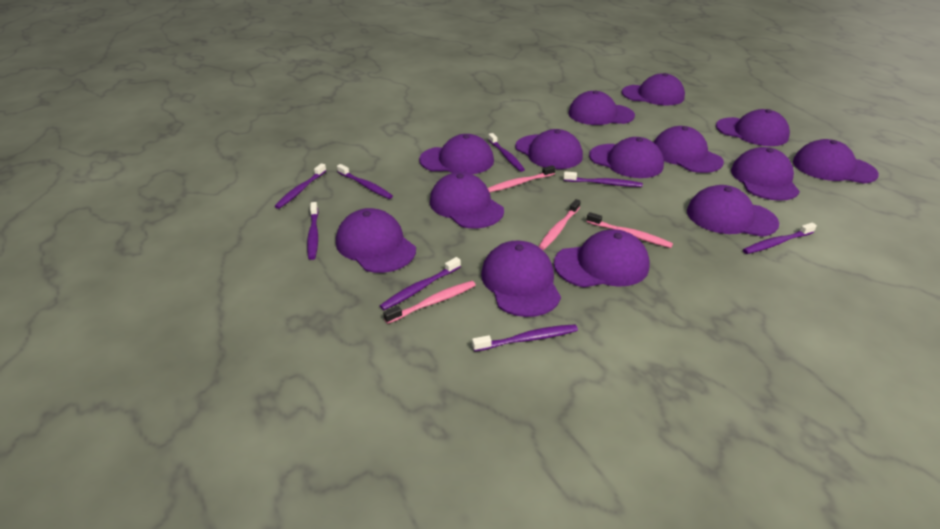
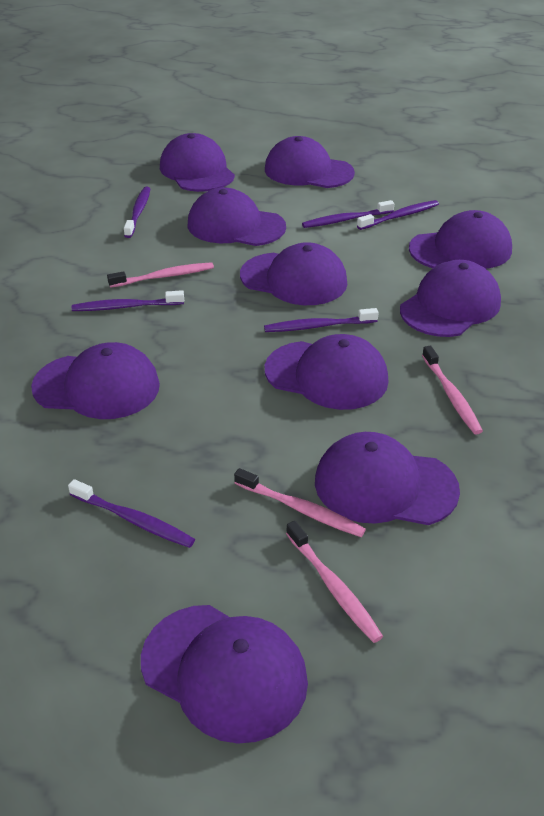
purple cap: 14 -> 10
purple toothbrush: 8 -> 6

